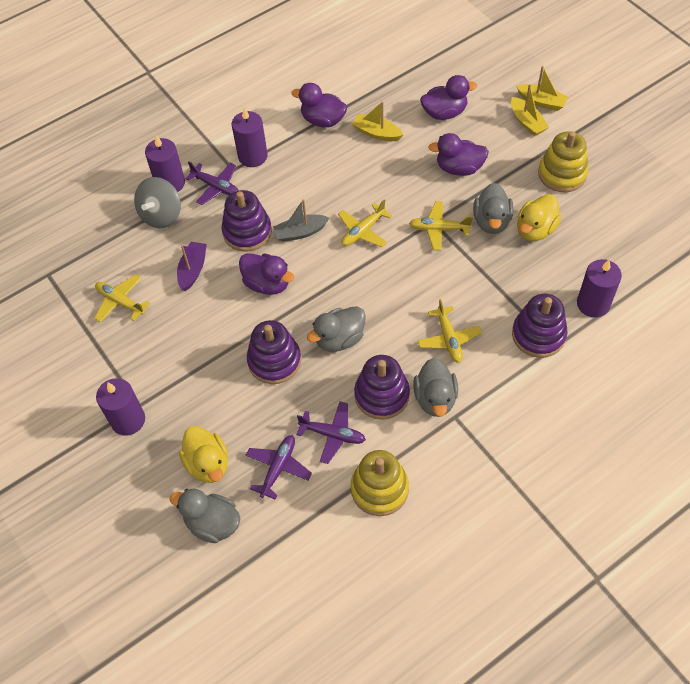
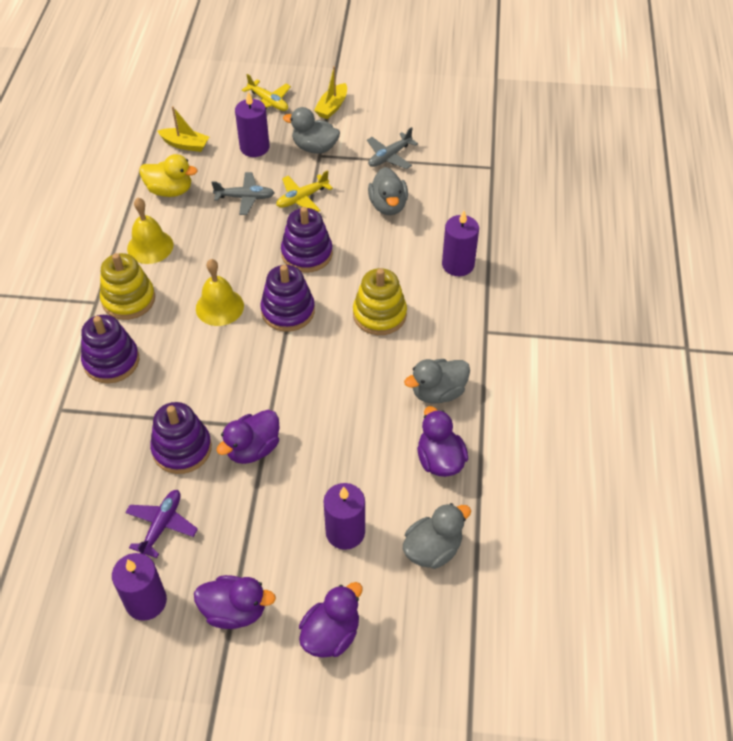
grey boat: 1 -> 0
grey plane: 0 -> 2
grey spinning top: 1 -> 0
purple boat: 1 -> 0
purple plane: 3 -> 1
yellow bell: 0 -> 2
yellow boat: 3 -> 2
yellow duck: 2 -> 1
yellow plane: 4 -> 2

